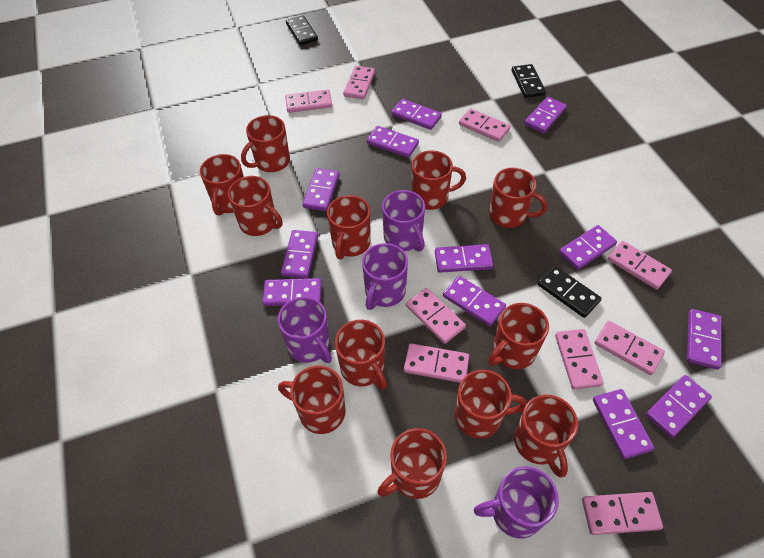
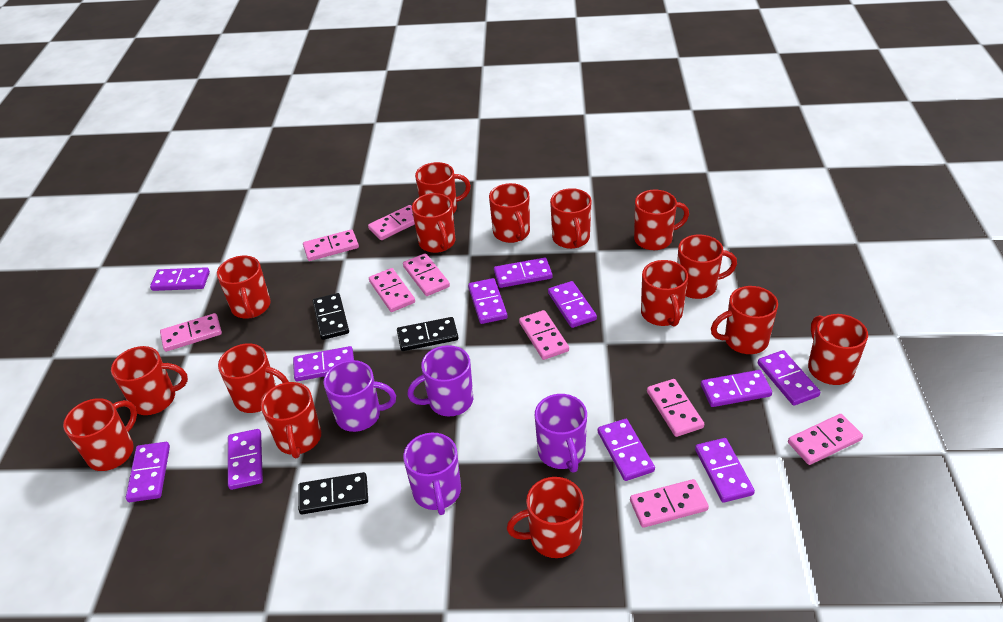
purple domino: 12 -> 11
red mug: 12 -> 15

